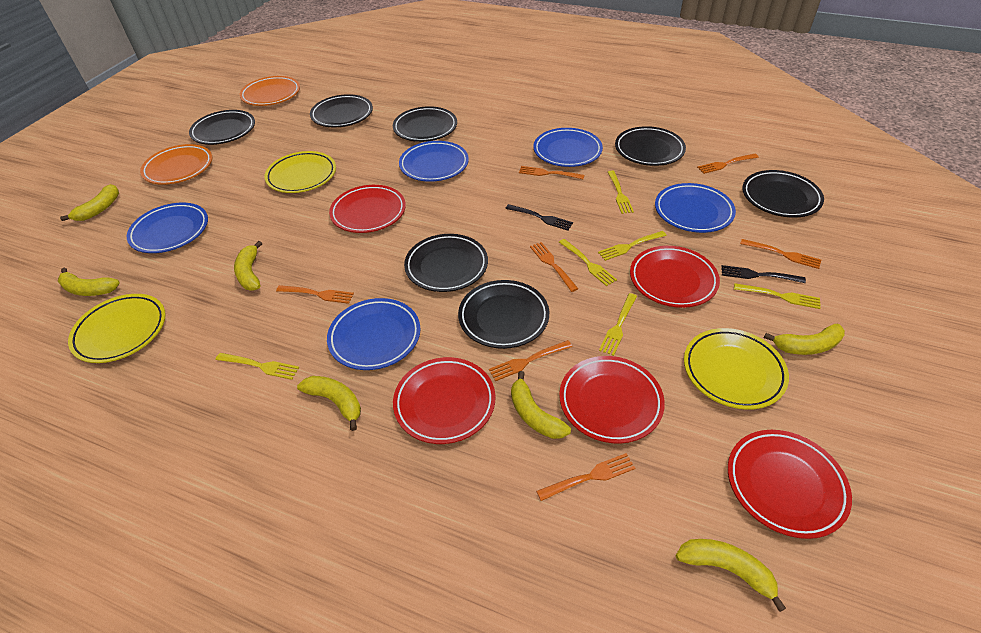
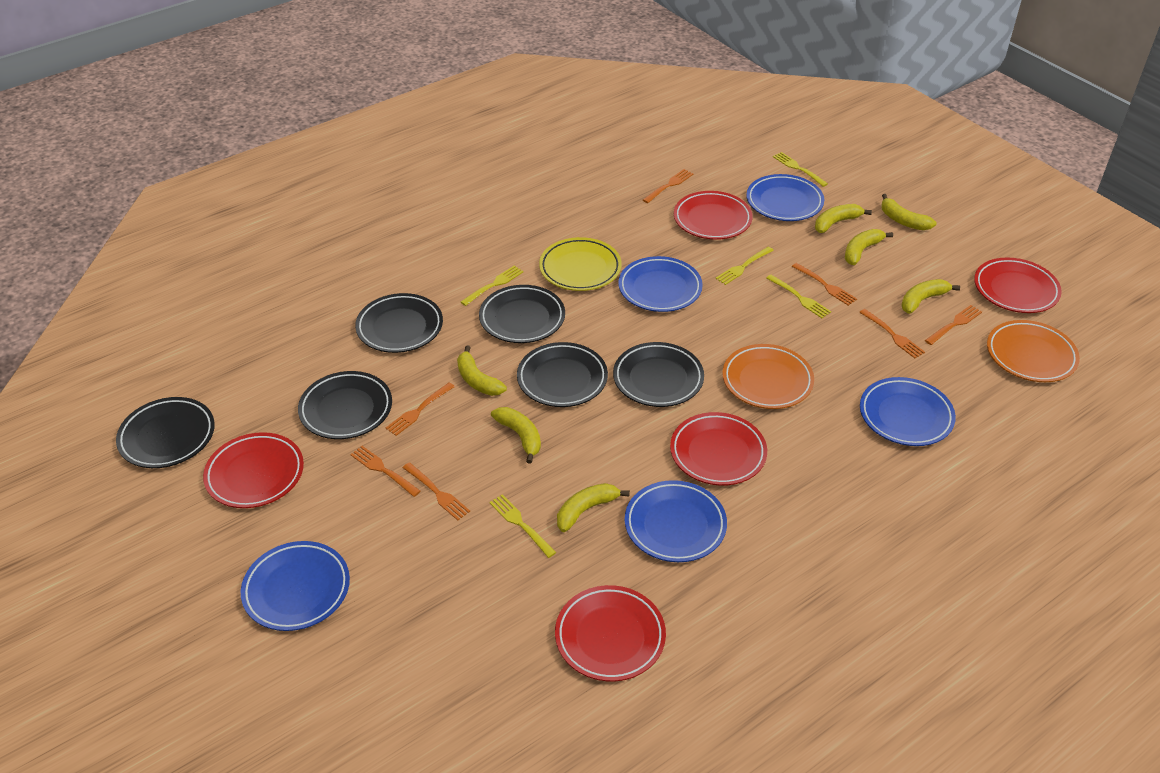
black fork: 2 -> 0
black plate: 7 -> 6
yellow fork: 6 -> 5
yellow plate: 3 -> 1

